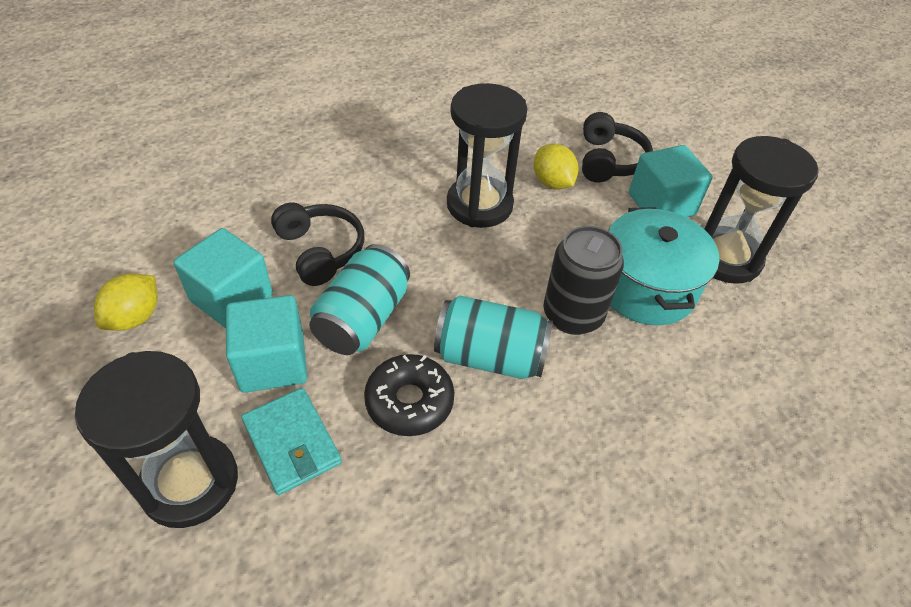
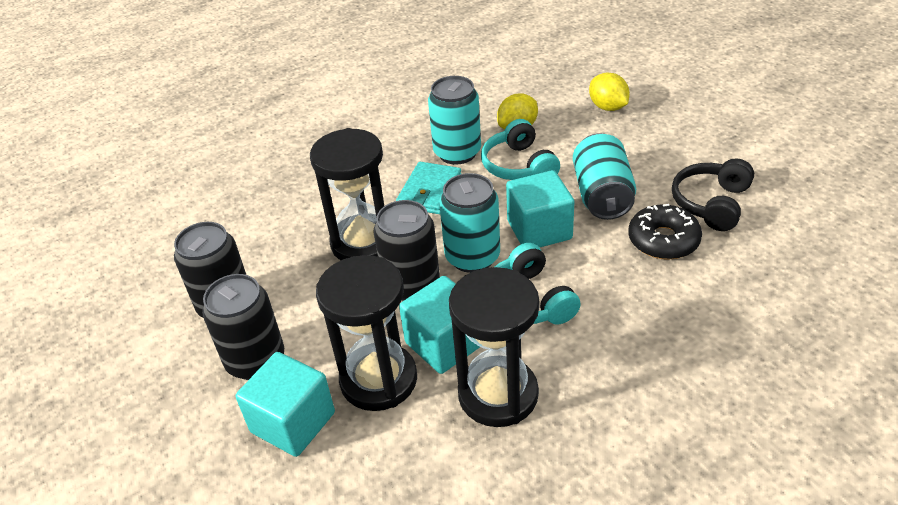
black can: 1 -> 3
black headphones: 2 -> 1
turquoise can: 2 -> 3
turquoise headphones: 0 -> 2
turquoise pot: 1 -> 0

